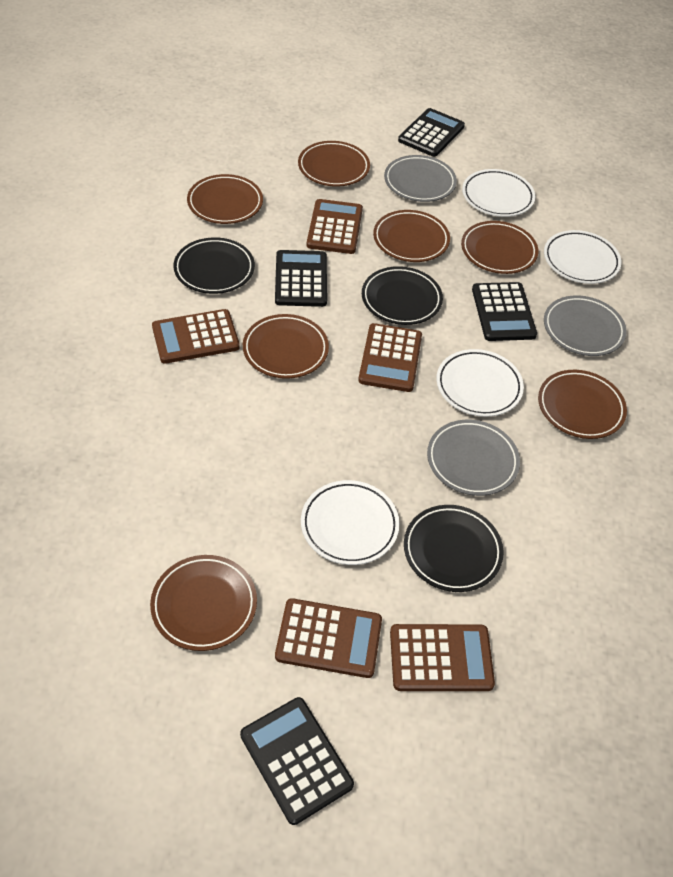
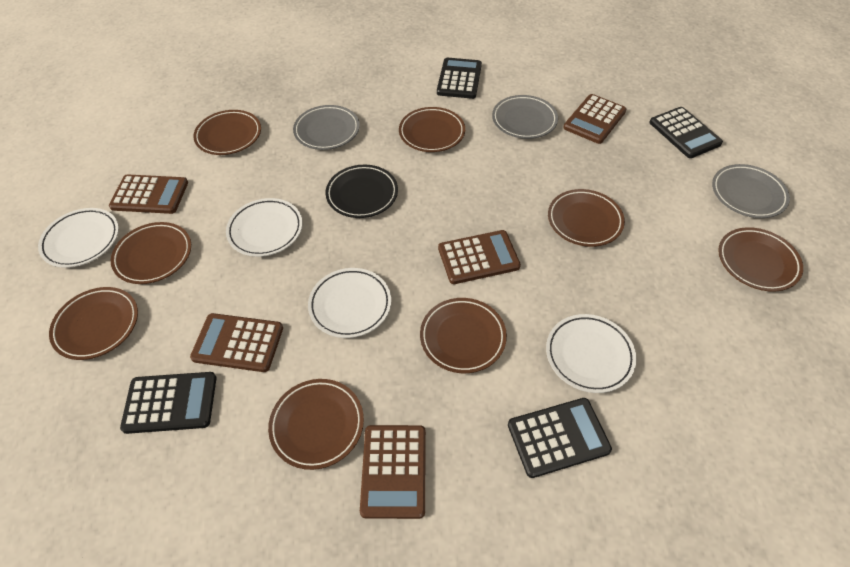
black plate: 3 -> 1
brown plate: 7 -> 8

